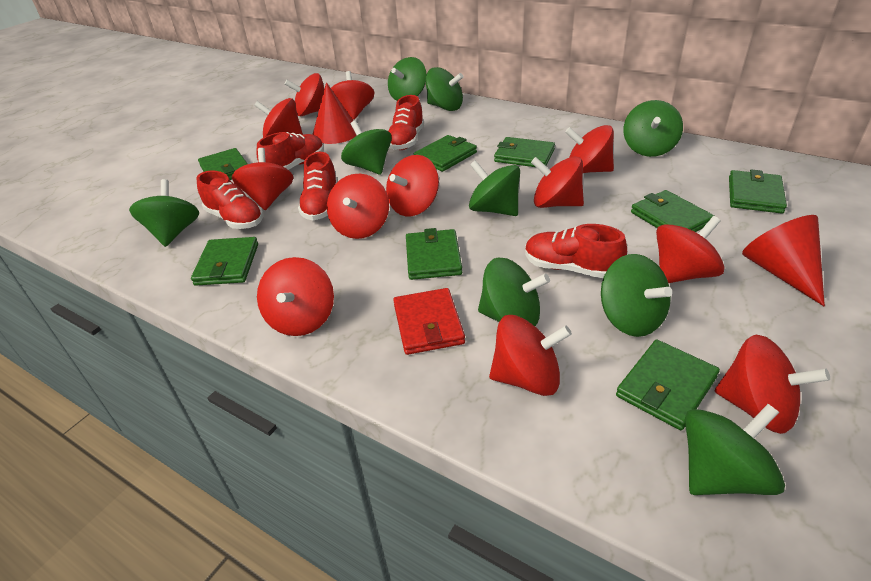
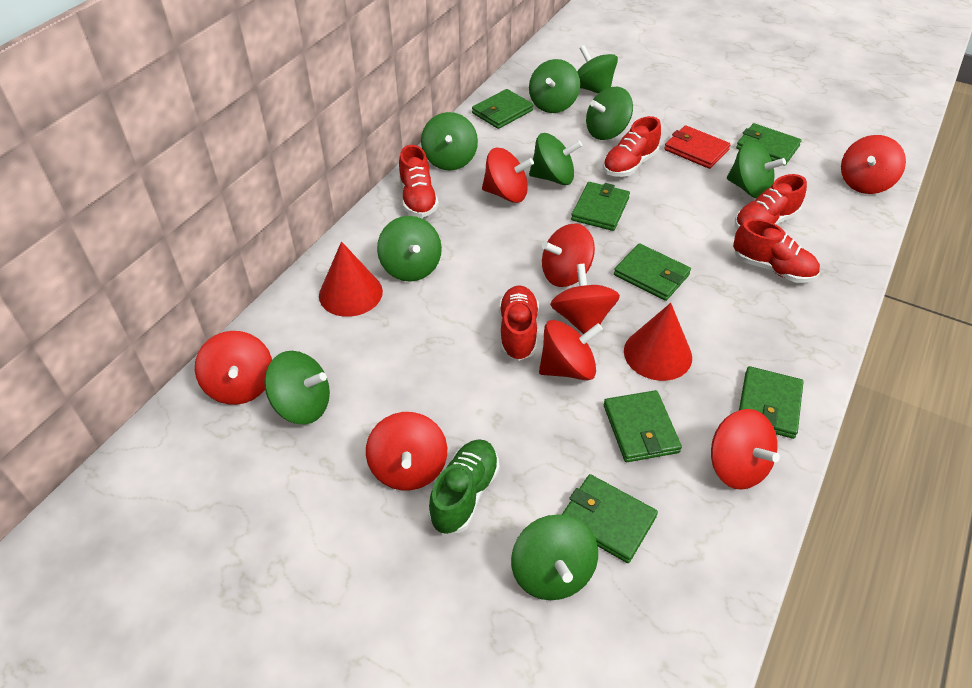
green shoe: 0 -> 1
green wallet: 8 -> 7
red spinning top: 12 -> 8

